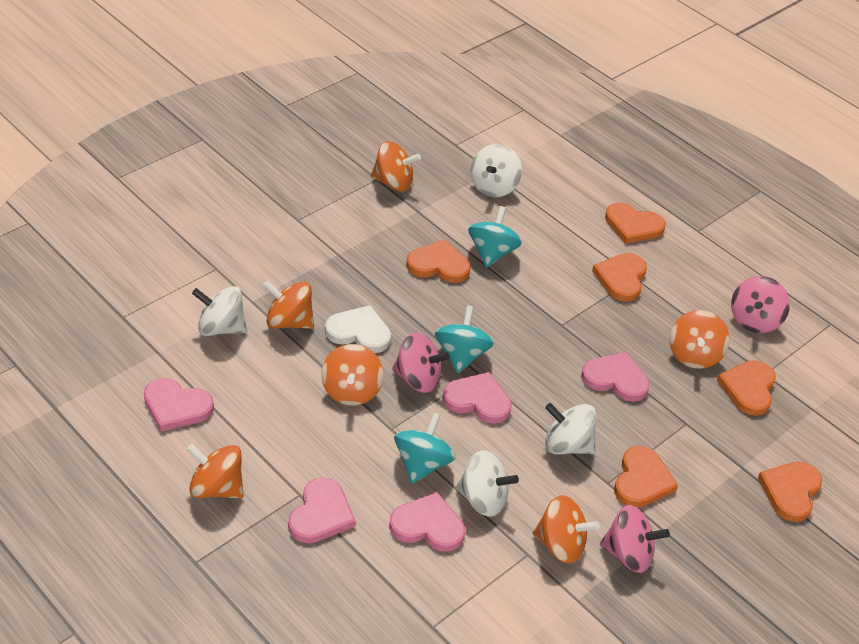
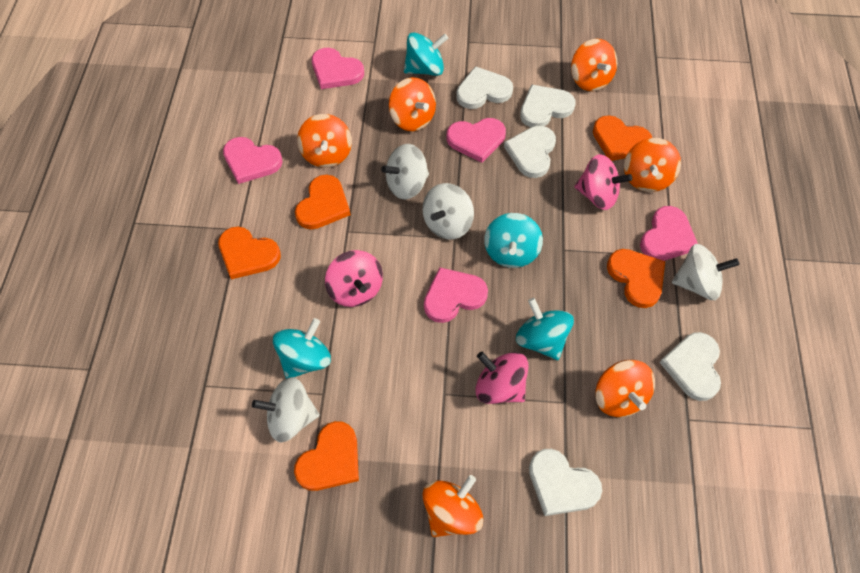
orange heart: 6 -> 5
turquoise spinning top: 3 -> 4
white heart: 1 -> 5

